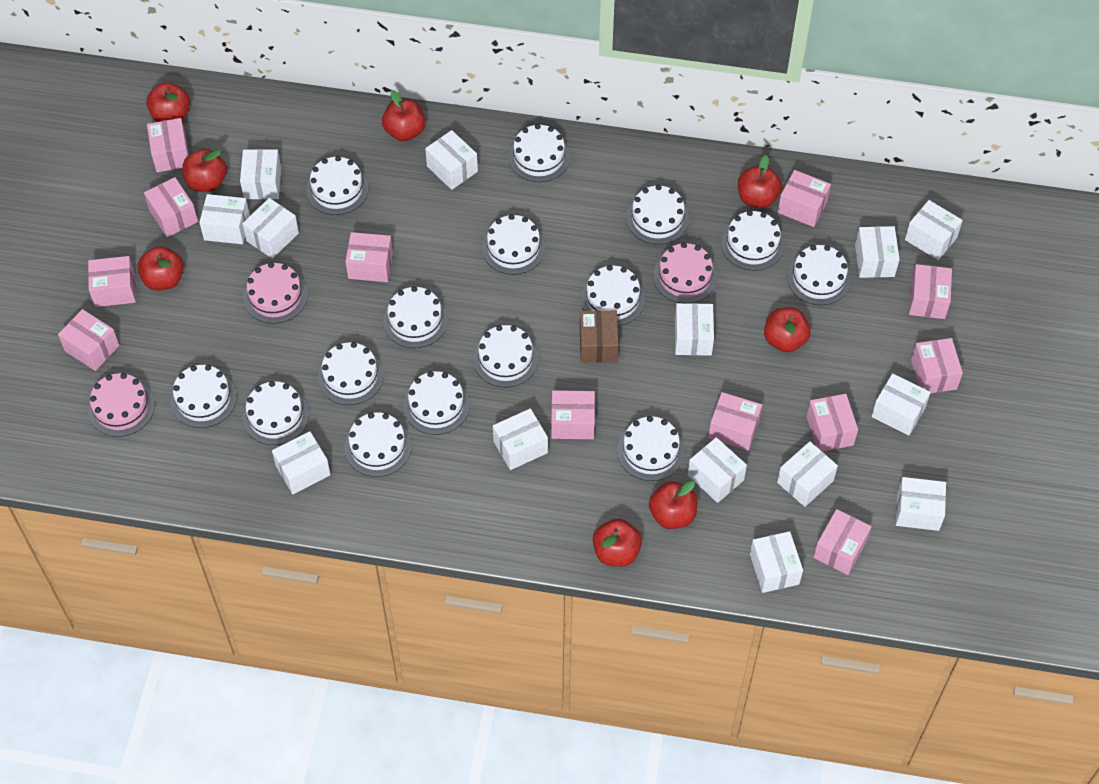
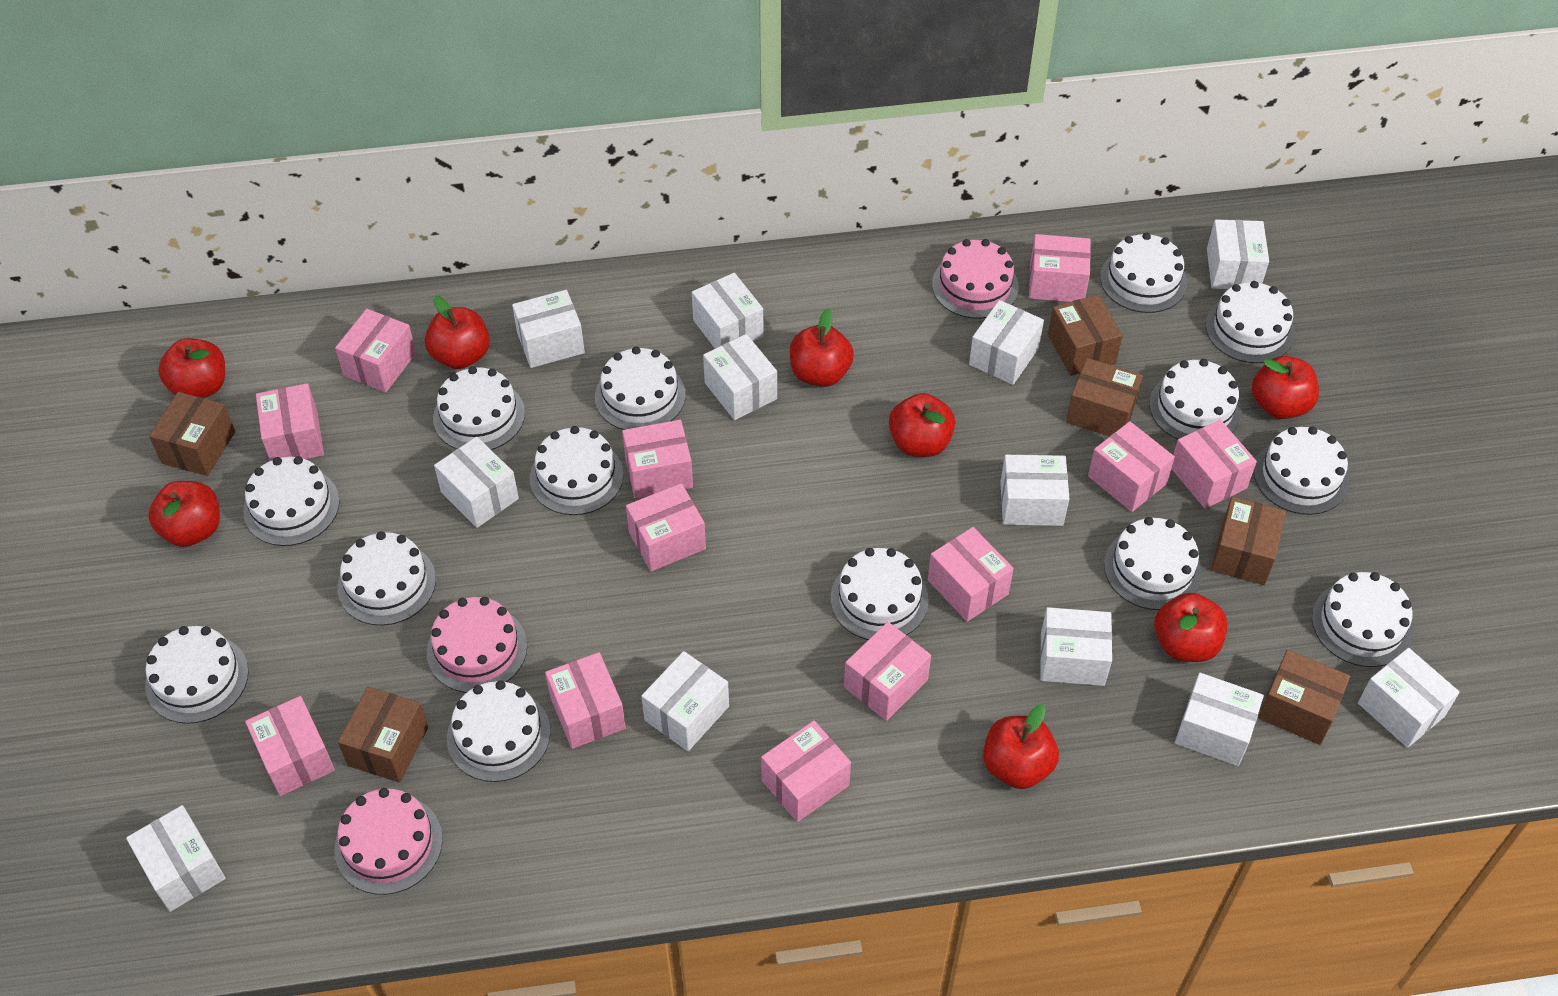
brown box: 1 -> 6
white box: 14 -> 12
white cake: 15 -> 14

